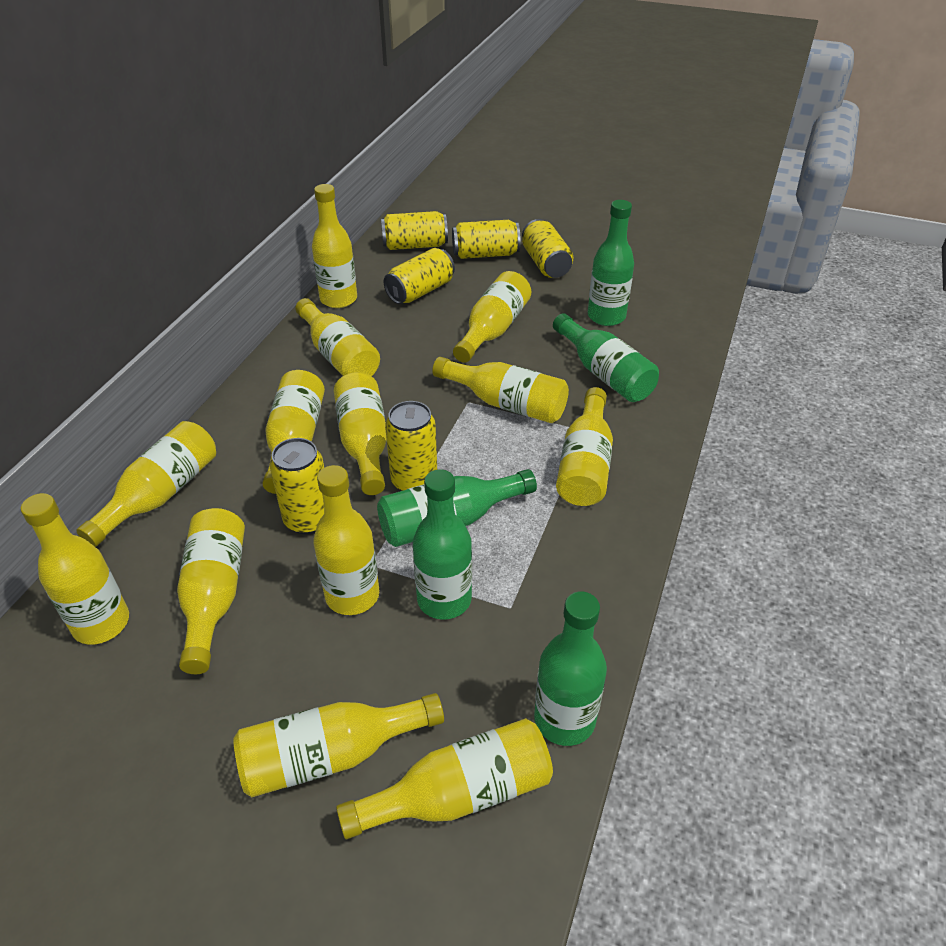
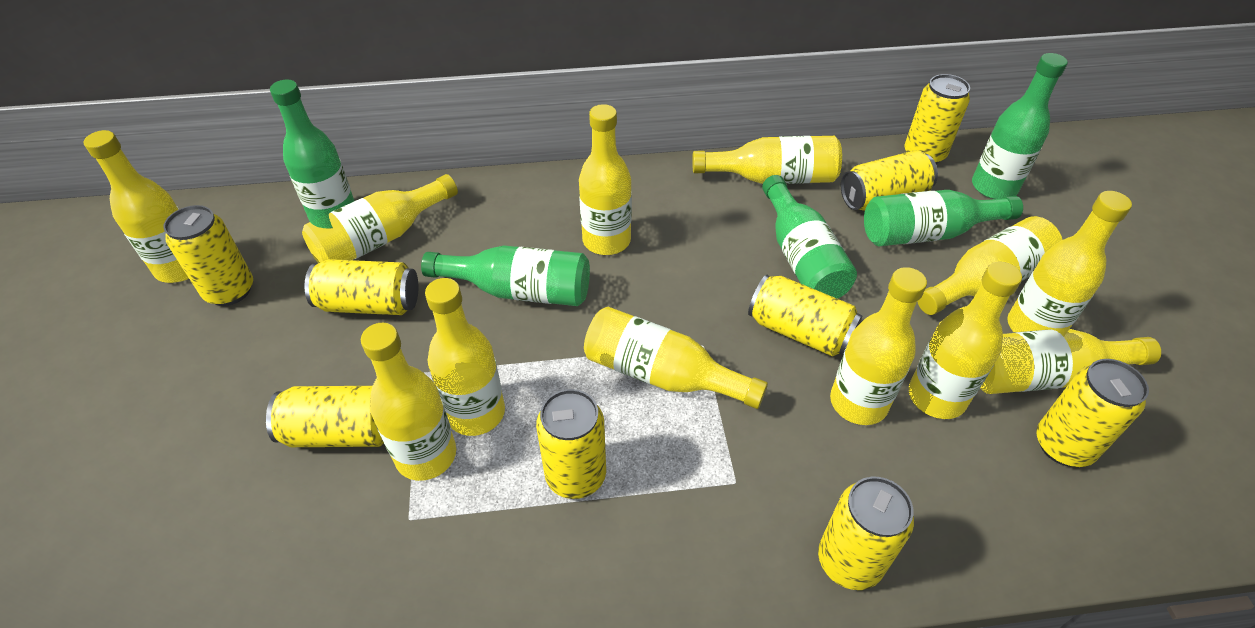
yellow bottle: 13 -> 12
yellow can: 6 -> 9

